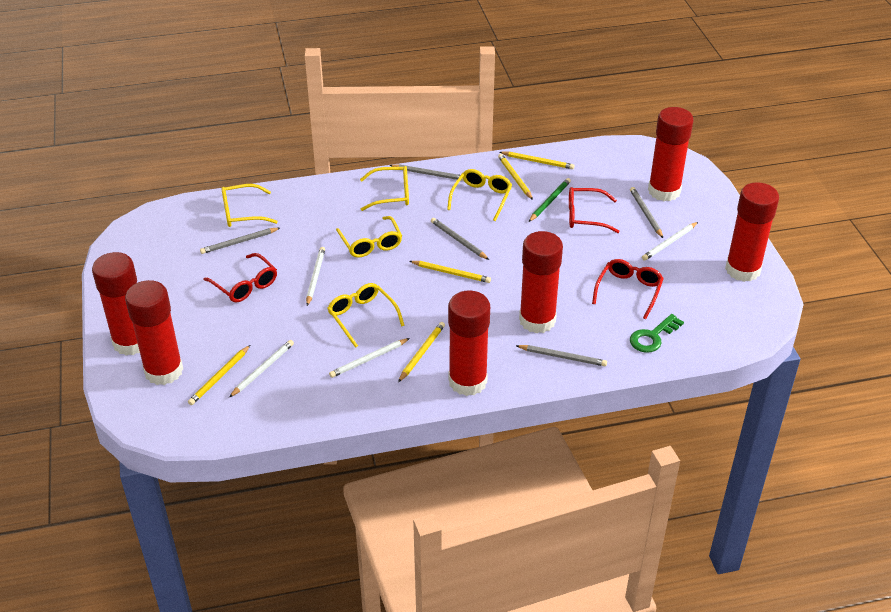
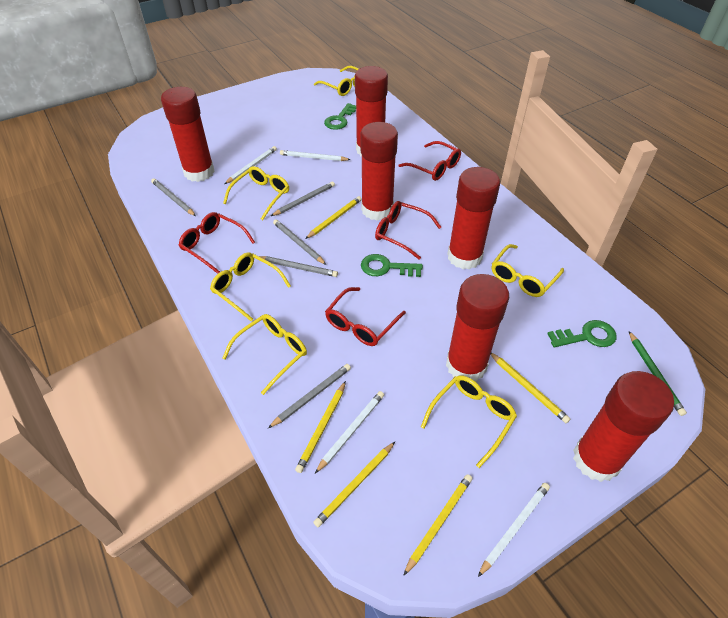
green key: 1 -> 3
red glasses: 3 -> 4
yellow glasses: 5 -> 6

